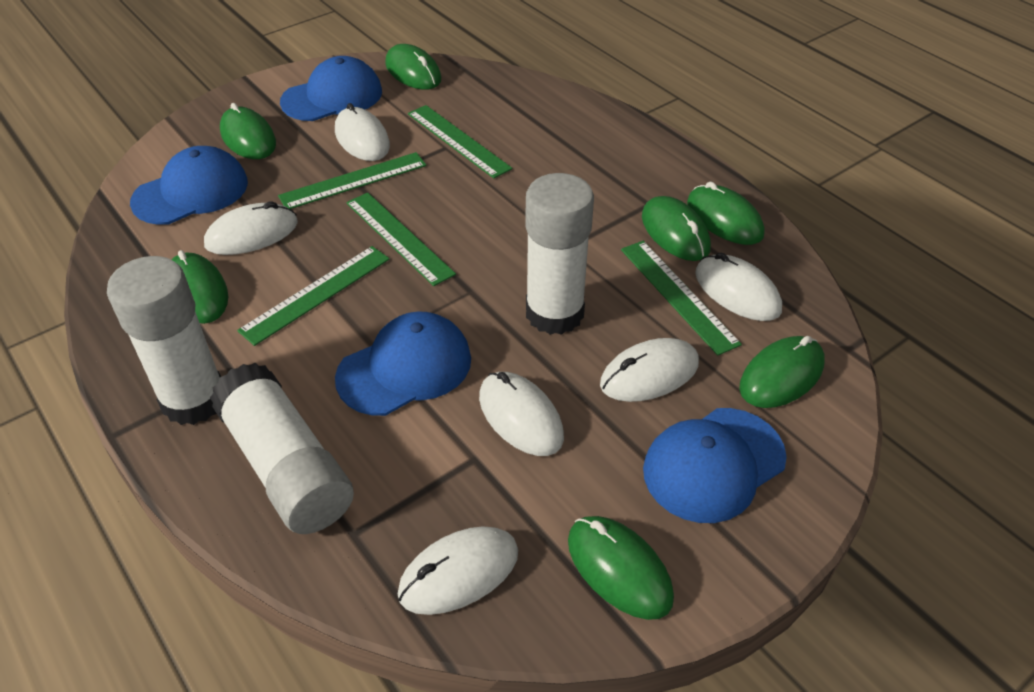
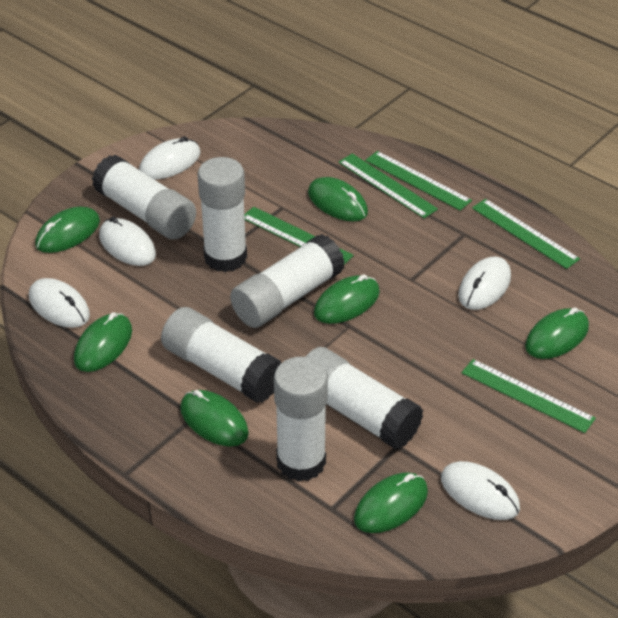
blue cap: 4 -> 0
white glue stick: 3 -> 6
white mouse: 6 -> 5

